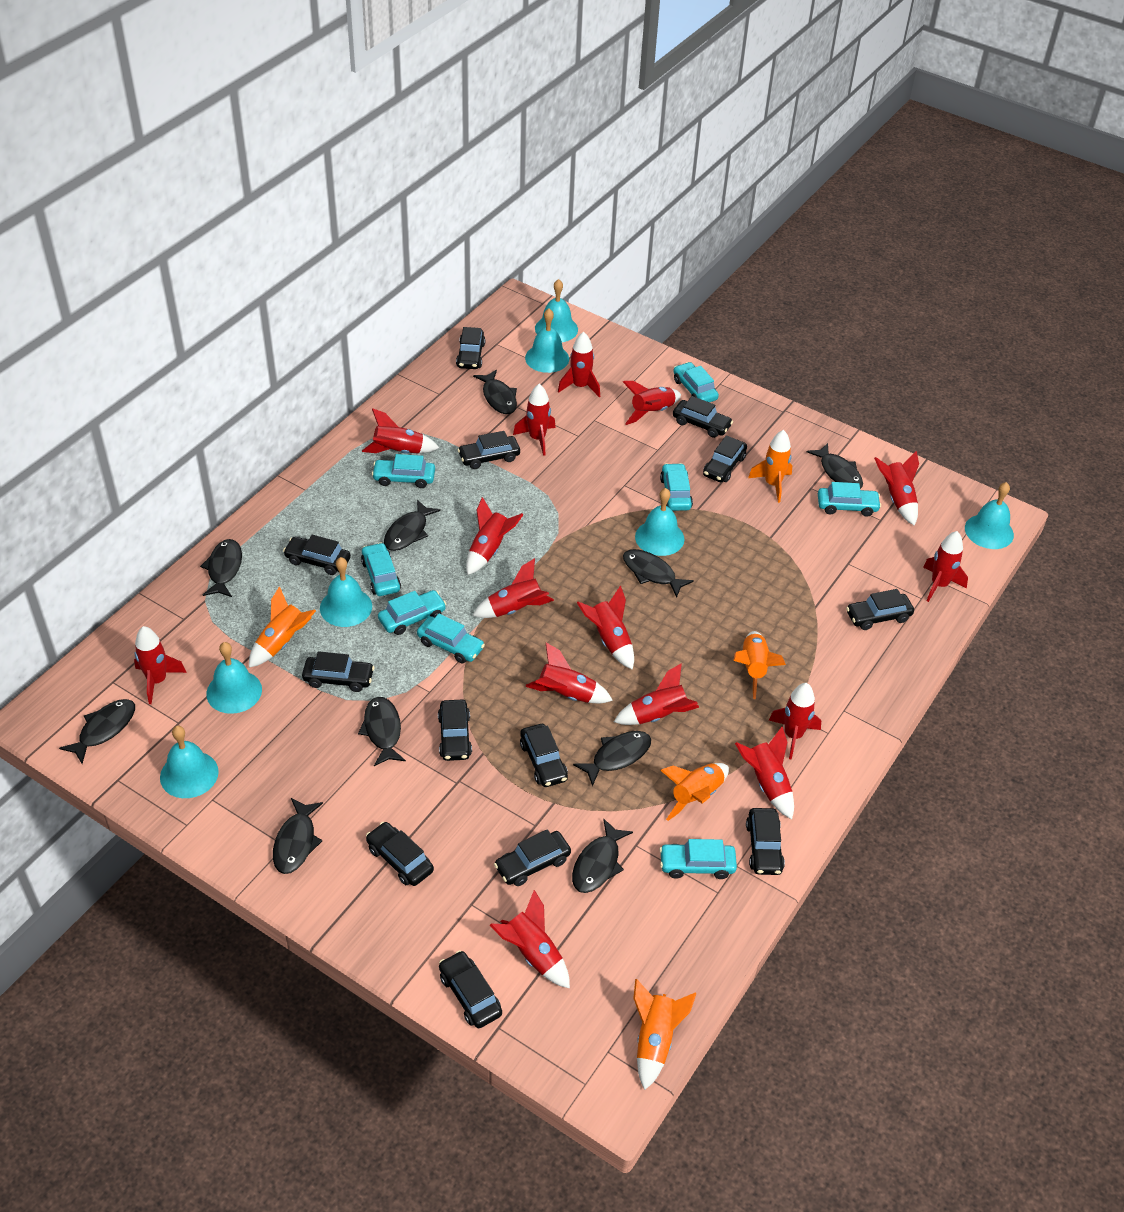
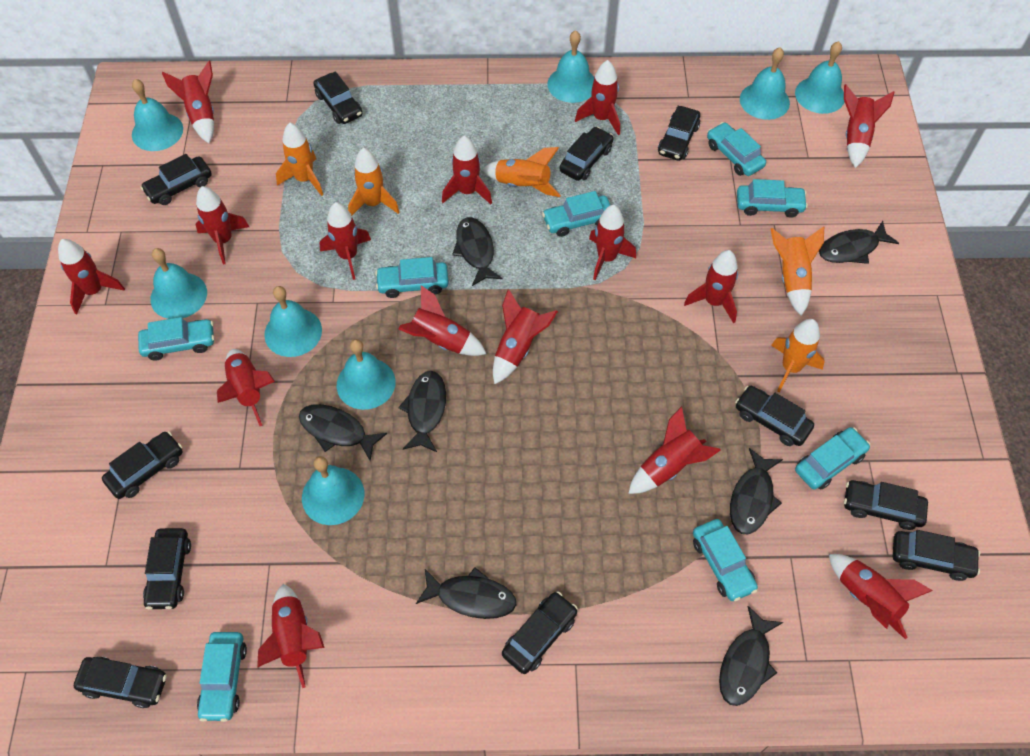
black car: 13 -> 11
black fish: 10 -> 7
turquoise bell: 7 -> 8

